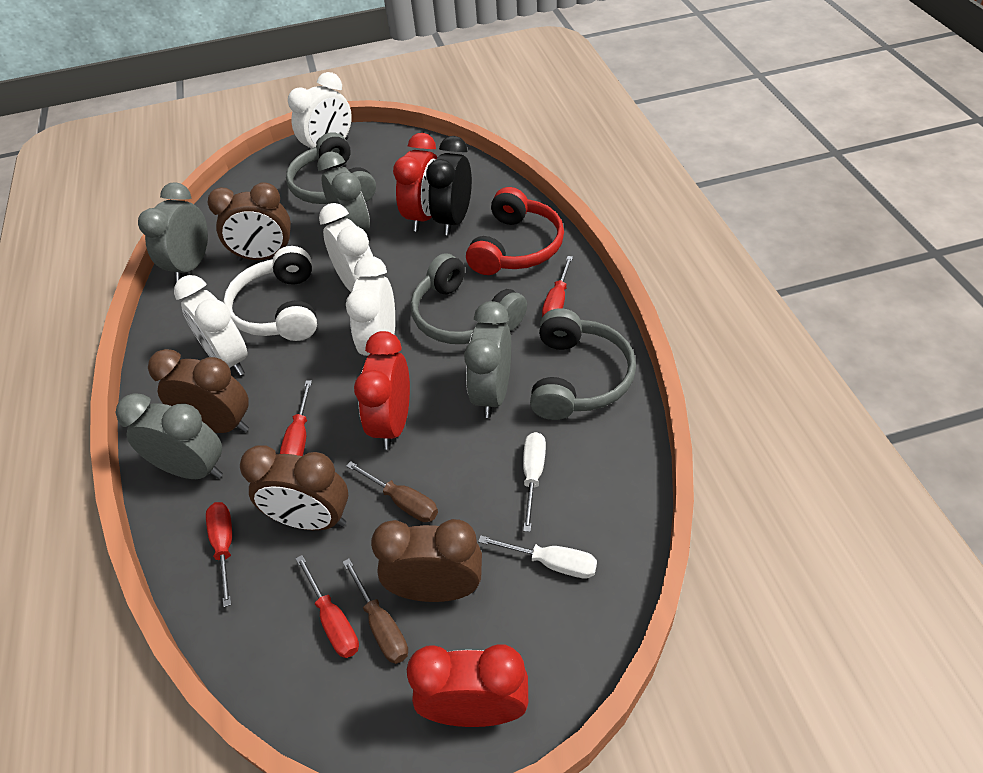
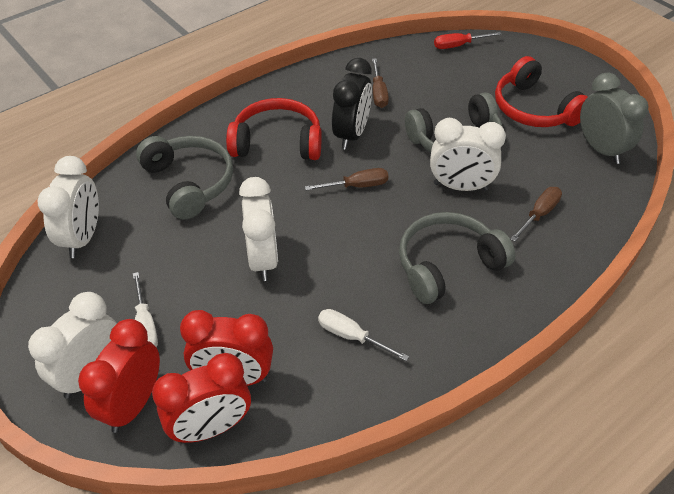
brown clock: 4 -> 0
brown screwdriver: 2 -> 3
grey clock: 4 -> 1
red headphones: 1 -> 2
red screwdriver: 4 -> 1
white headphones: 1 -> 0

